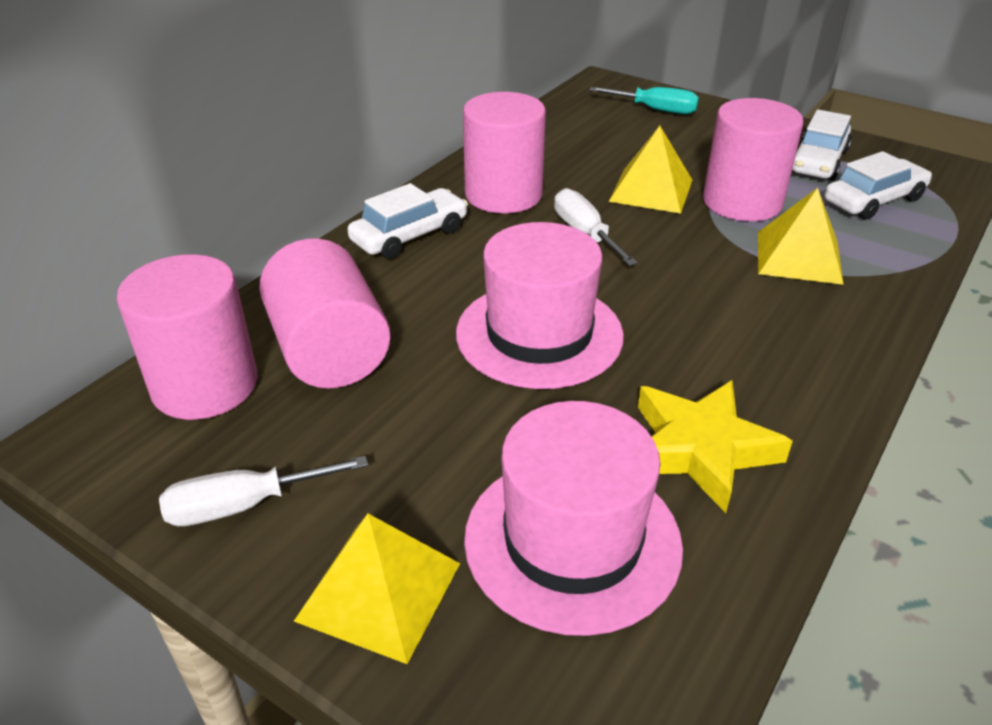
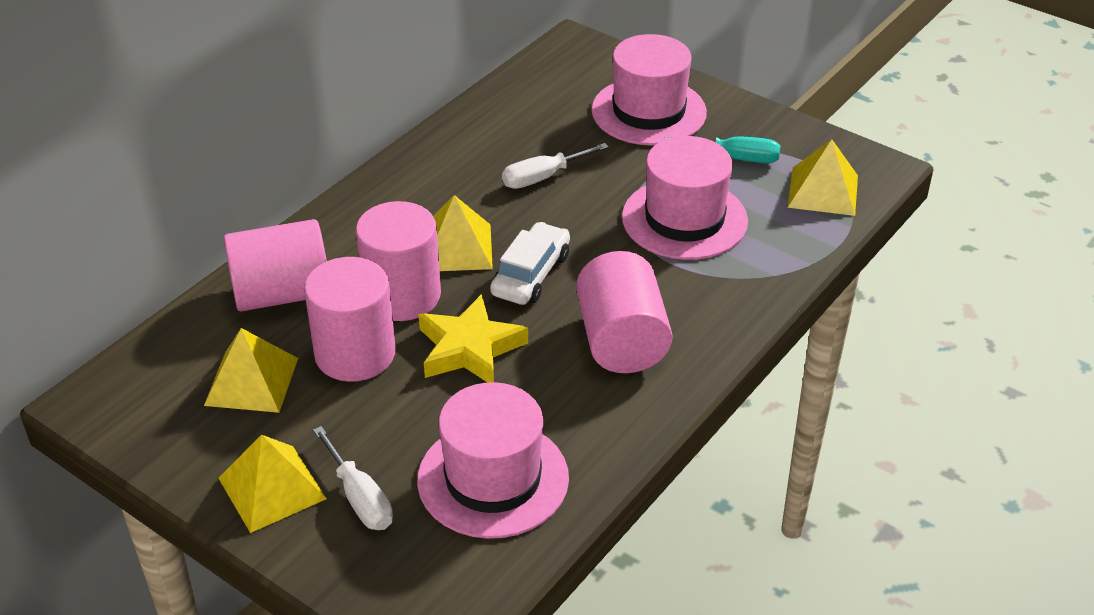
pink hat: 2 -> 3
white car: 3 -> 1
yellow pyramid: 3 -> 4

